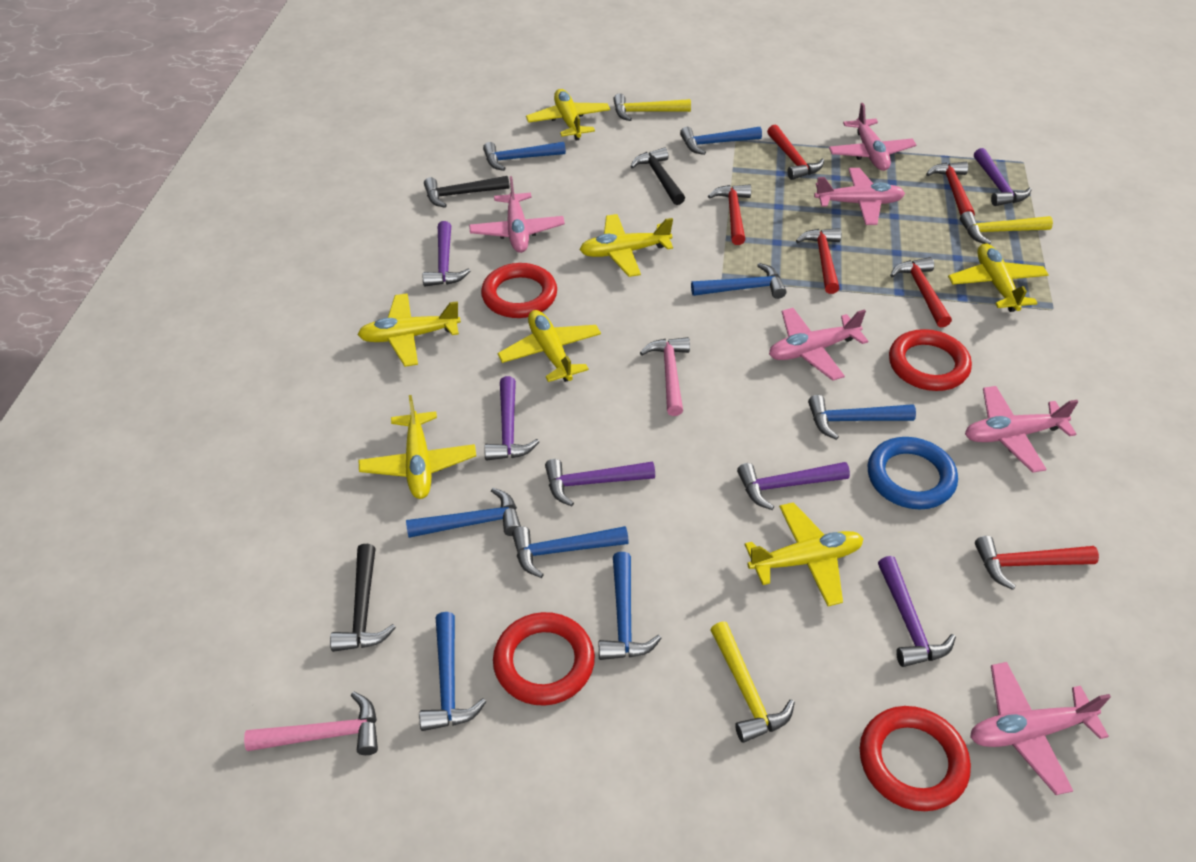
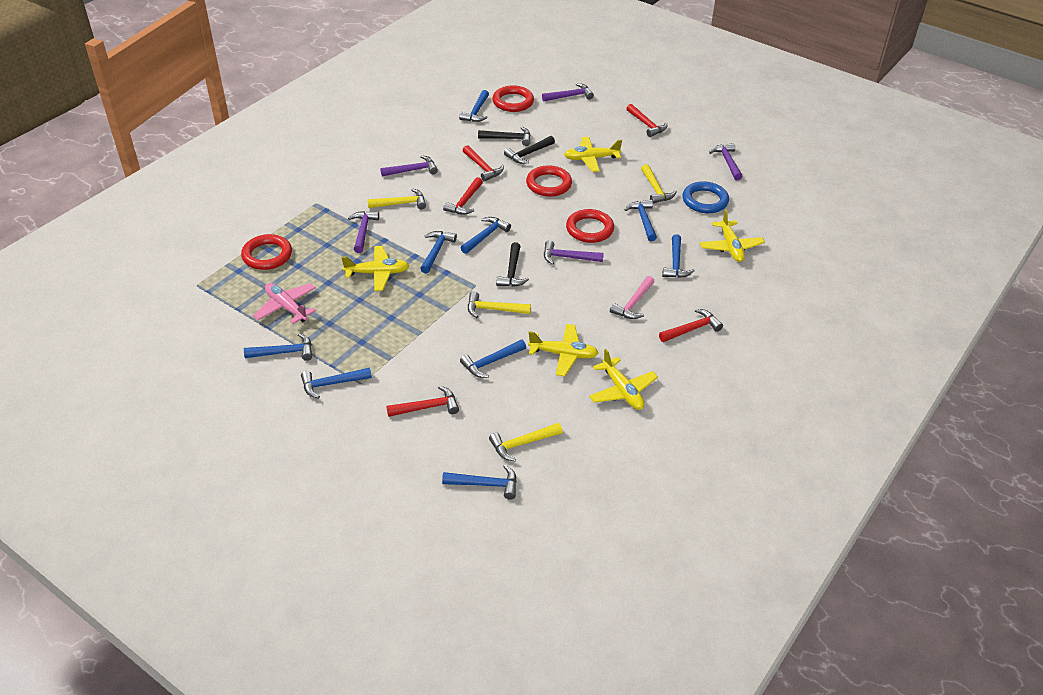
blue hammer: 8 -> 9
pink hammer: 2 -> 1
pink plane: 6 -> 1
purple hammer: 6 -> 5
red hammer: 6 -> 5
yellow hammer: 3 -> 4
yellow plane: 7 -> 5

